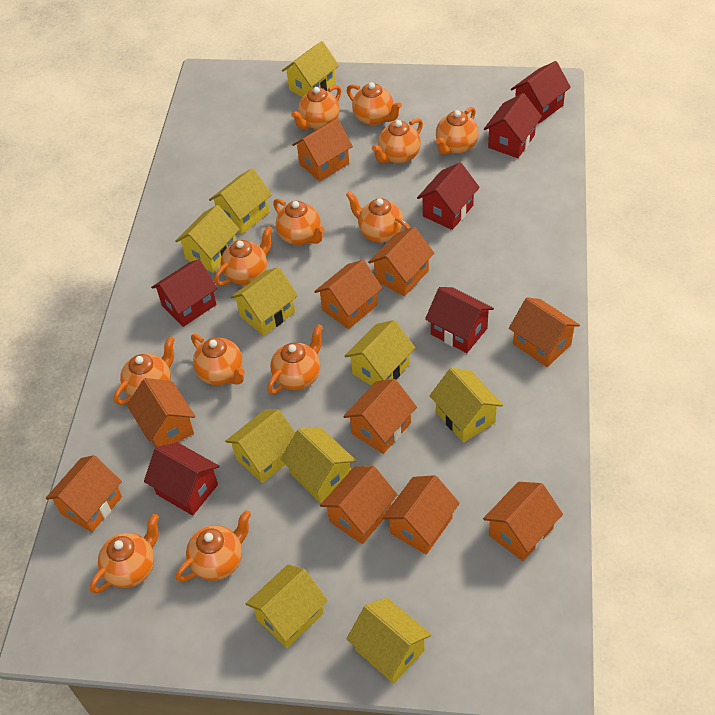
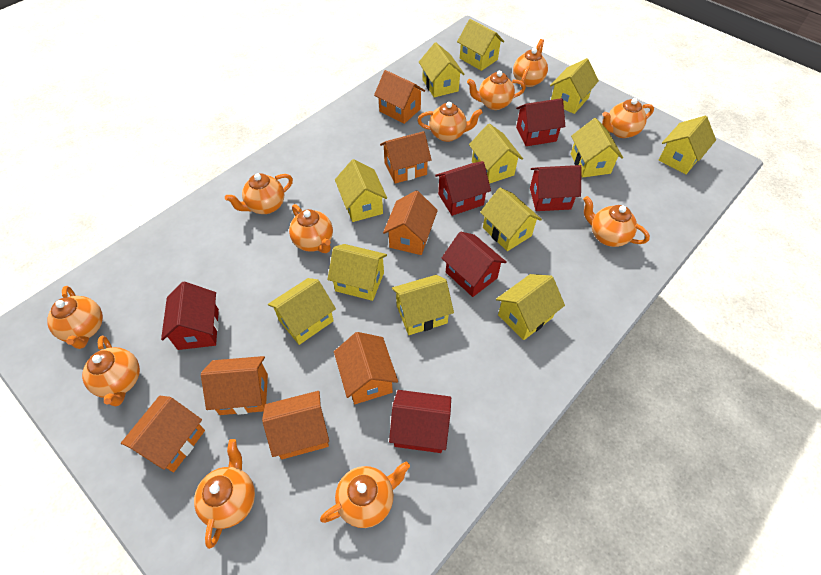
orange house: 10 -> 7
orange teapot: 12 -> 11
yellow house: 10 -> 12

